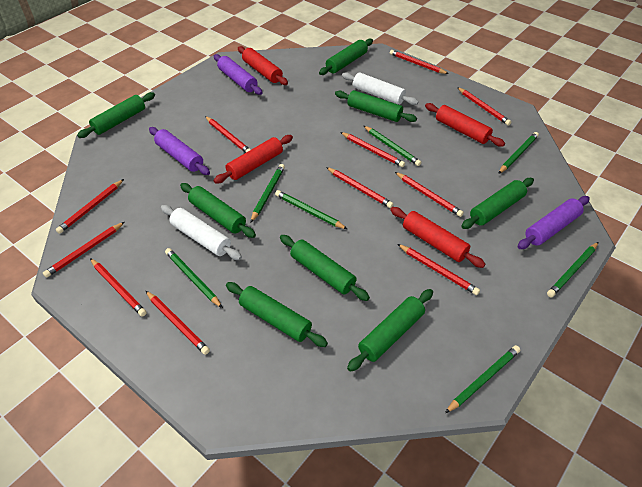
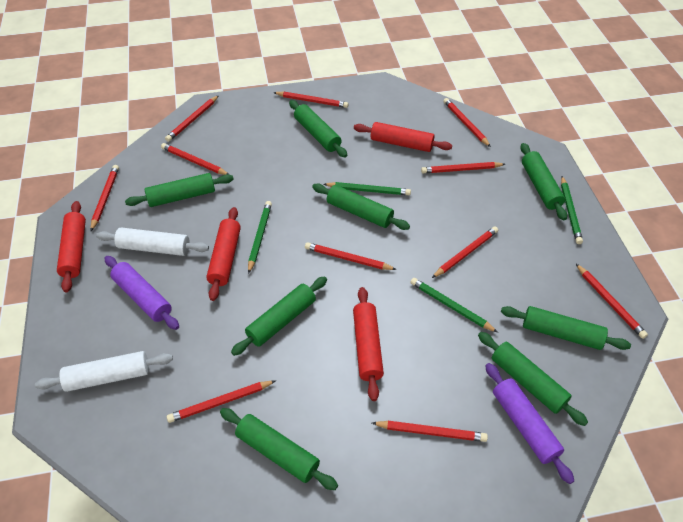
green pencil: 7 -> 4
purple rolling pin: 3 -> 2

